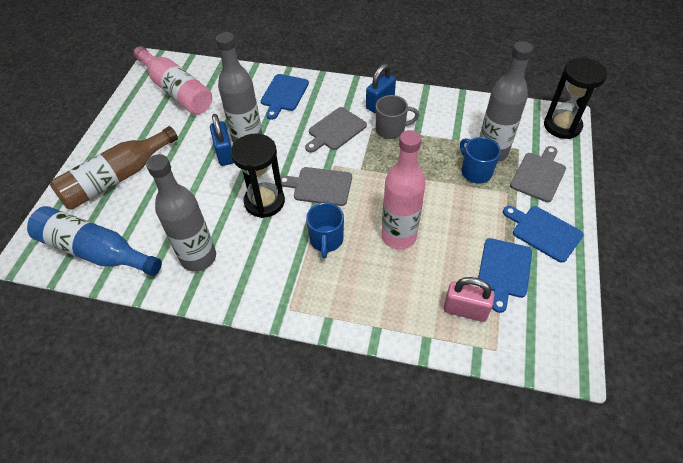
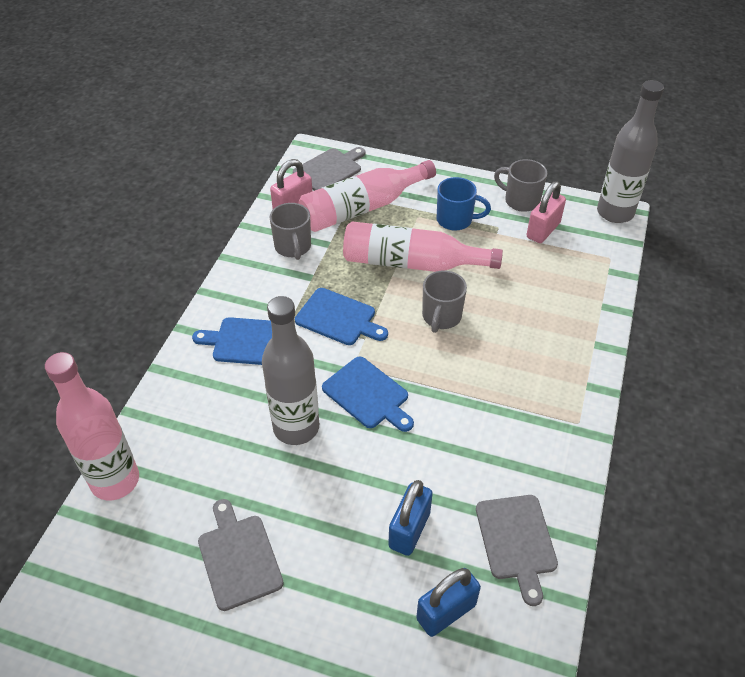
black hourglass: 2 -> 0
blue bottle: 1 -> 0
blue mug: 2 -> 1
brown bottle: 1 -> 0
grey bottle: 3 -> 2
grey mug: 1 -> 3
pink bottle: 2 -> 3
pink padlock: 1 -> 2

